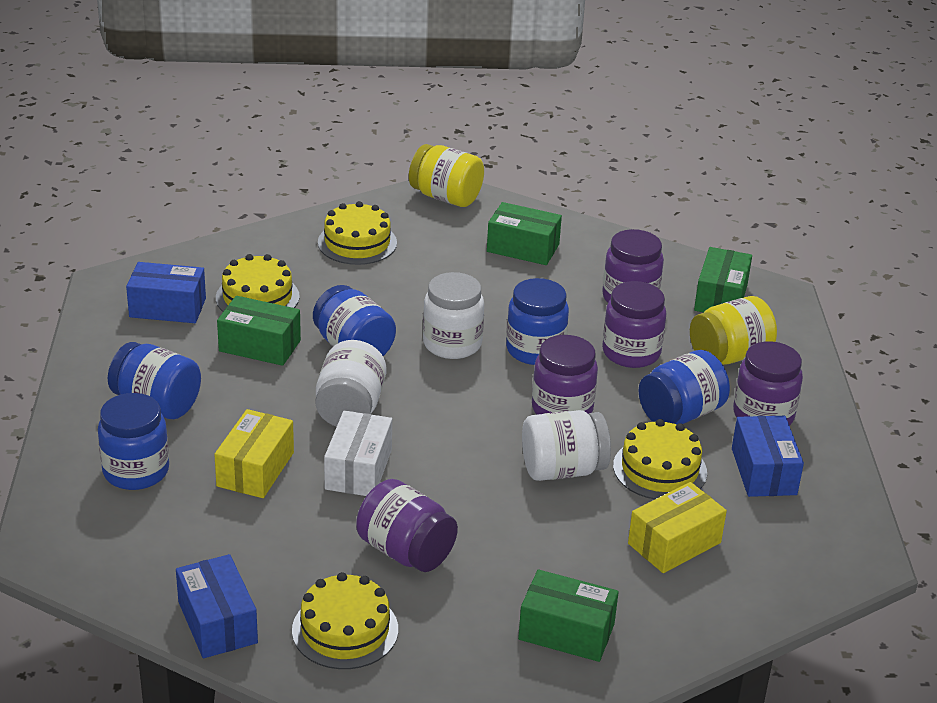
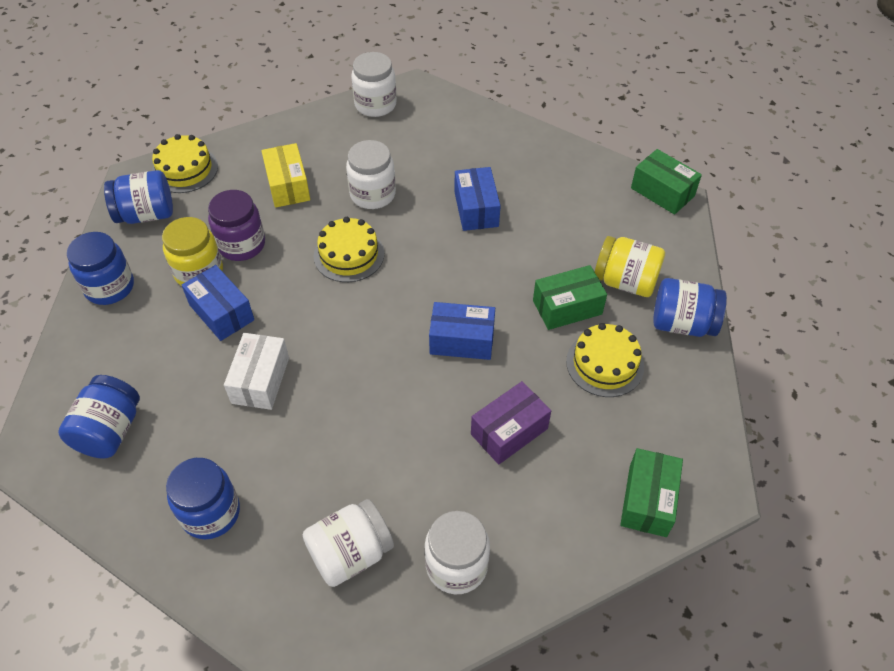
green box: 4 -> 3
purple box: 0 -> 1
purple jar: 5 -> 1
white jar: 3 -> 4
yellow box: 2 -> 1
yellow cake: 4 -> 3

